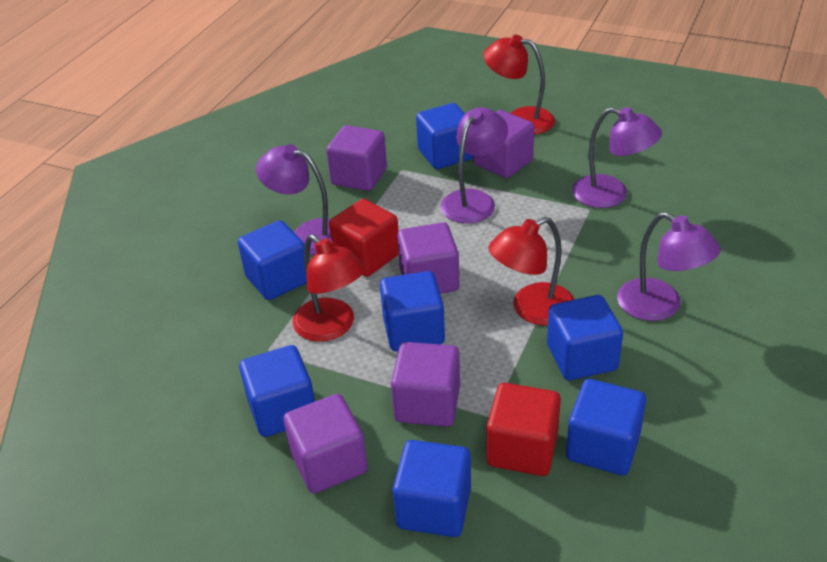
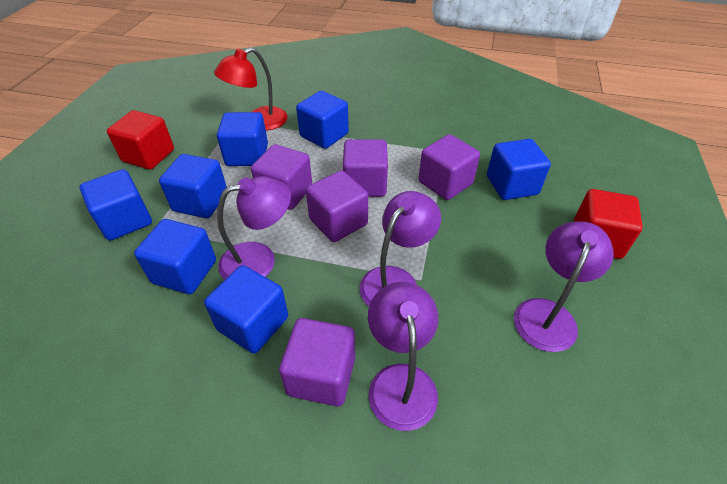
red lamp: 3 -> 1

